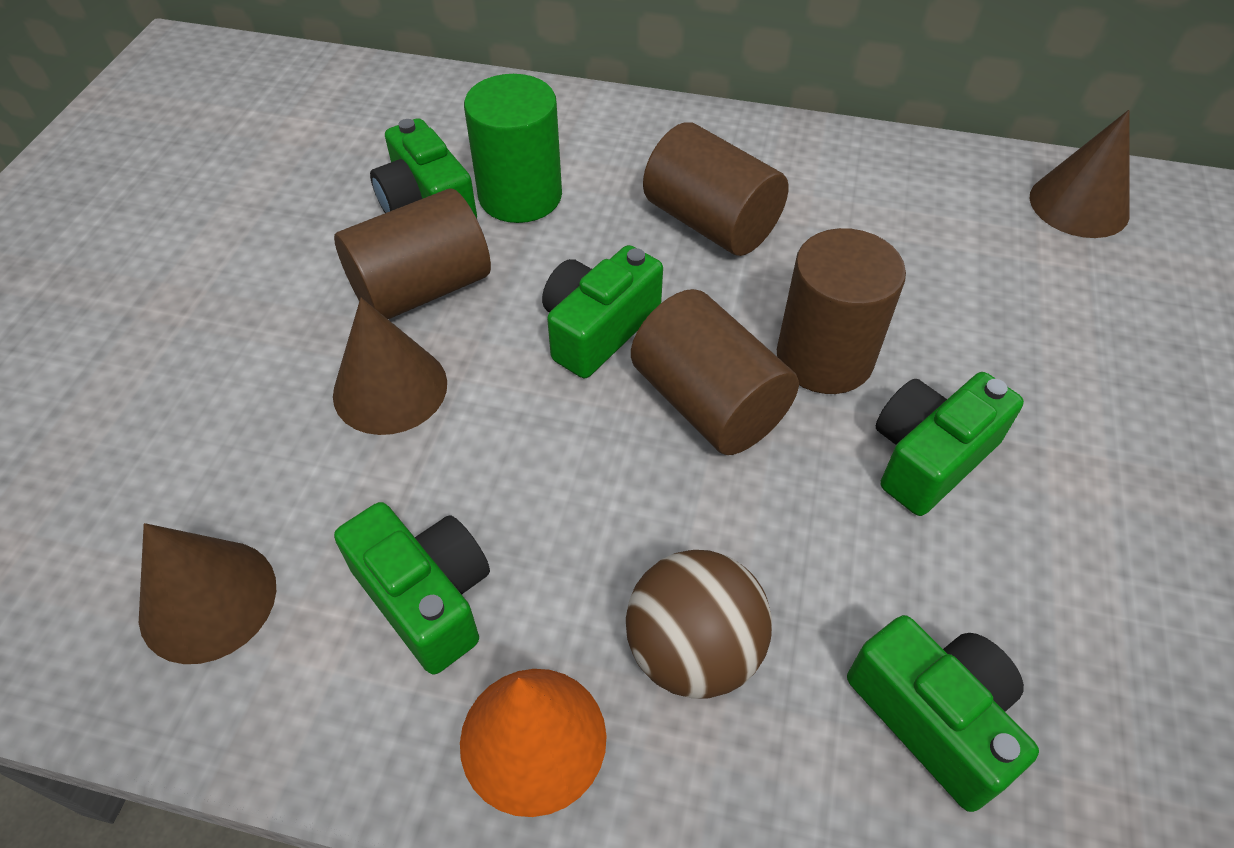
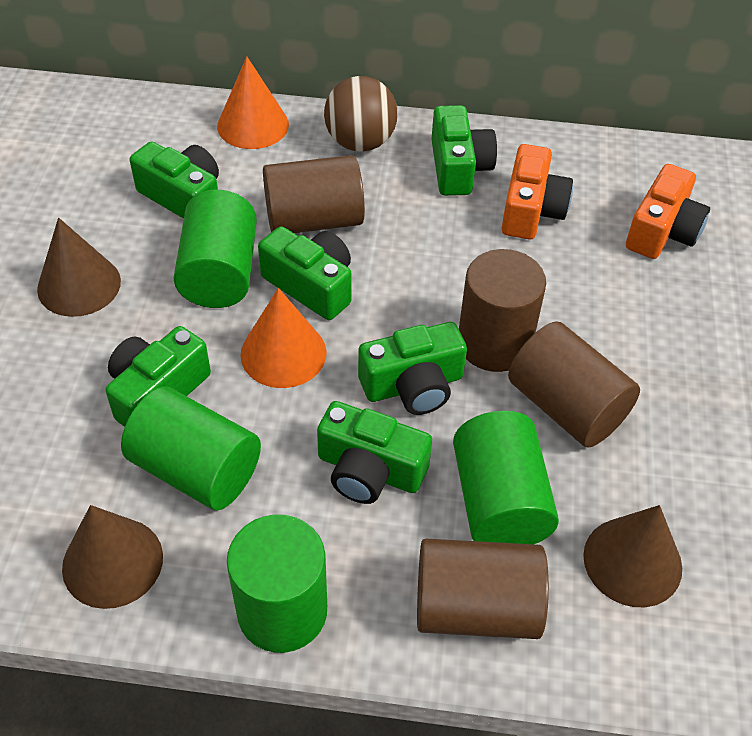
green camera: 5 -> 6
green cylinder: 1 -> 4
orange camera: 0 -> 2
orange cone: 1 -> 2

